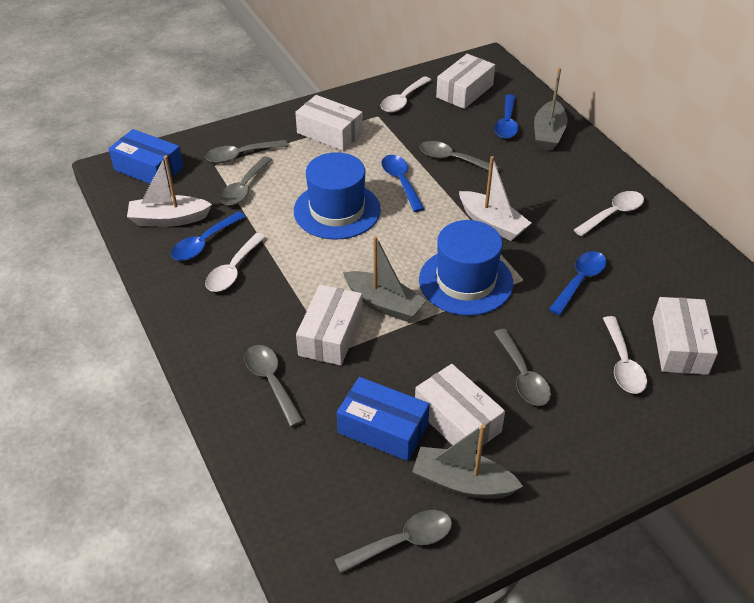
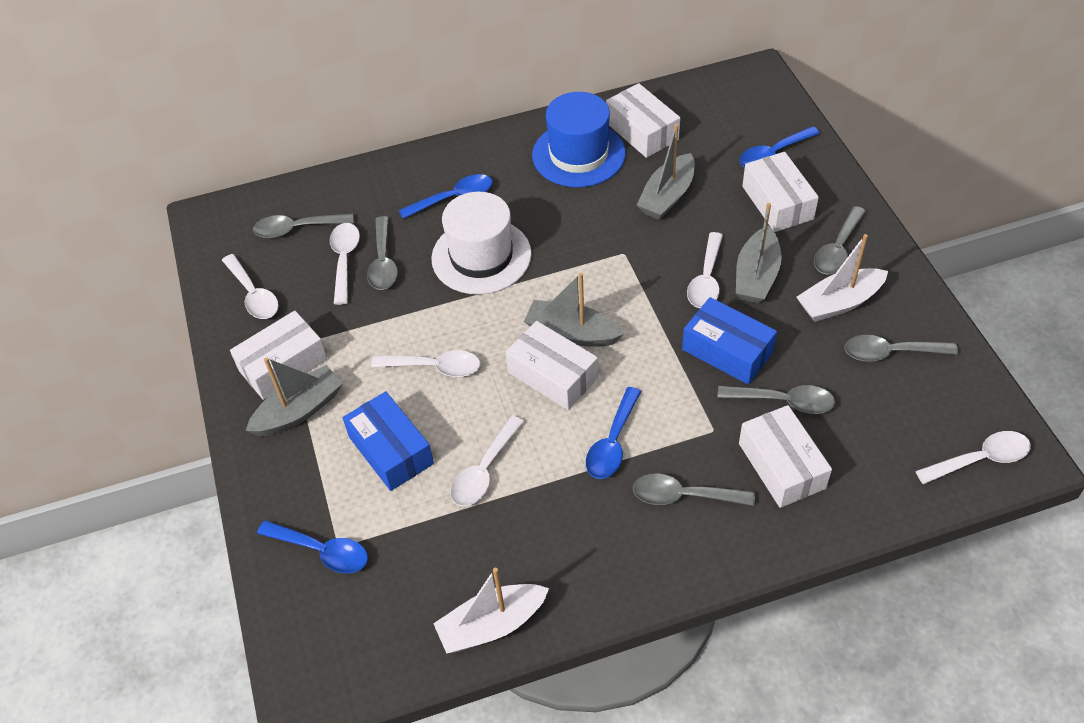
blue hat: 2 -> 1
grey boat: 3 -> 4
white hat: 0 -> 1
white spoon: 4 -> 6

